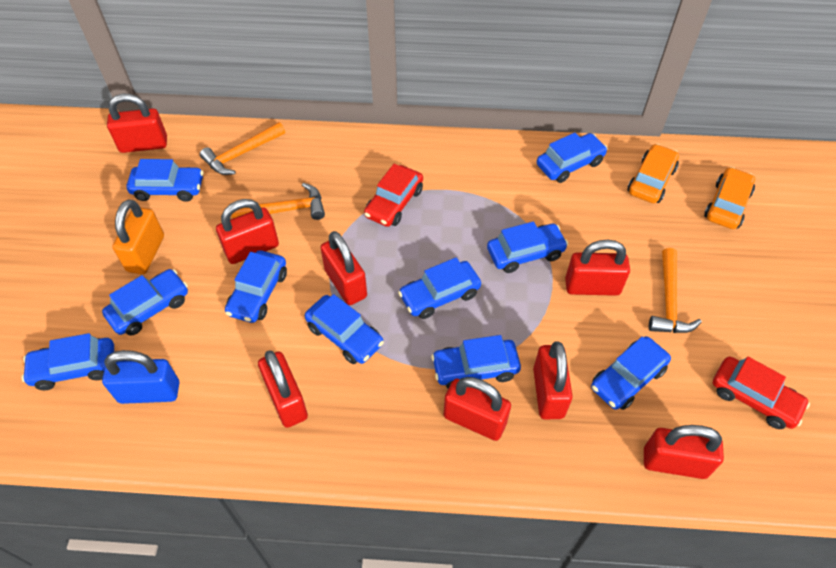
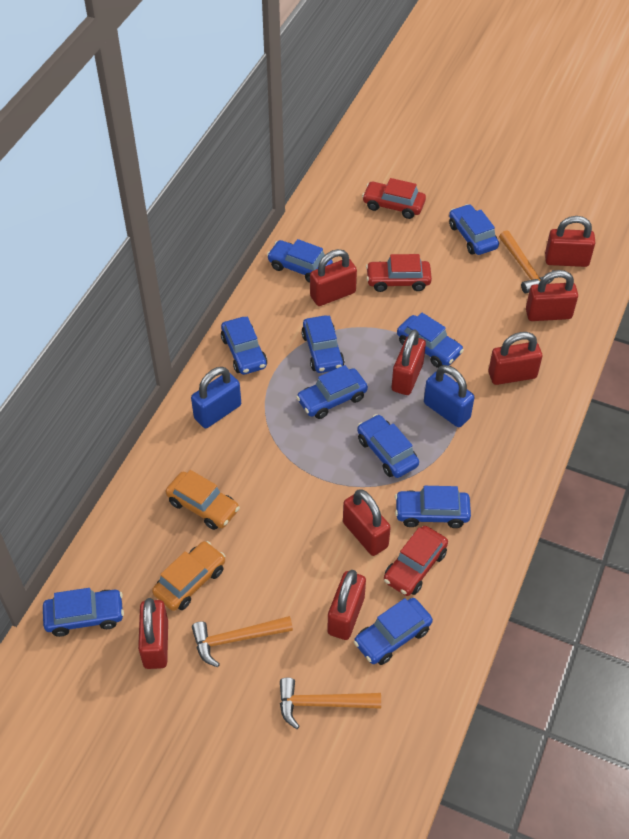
blue padlock: 1 -> 2
orange padlock: 1 -> 0
red car: 2 -> 3

